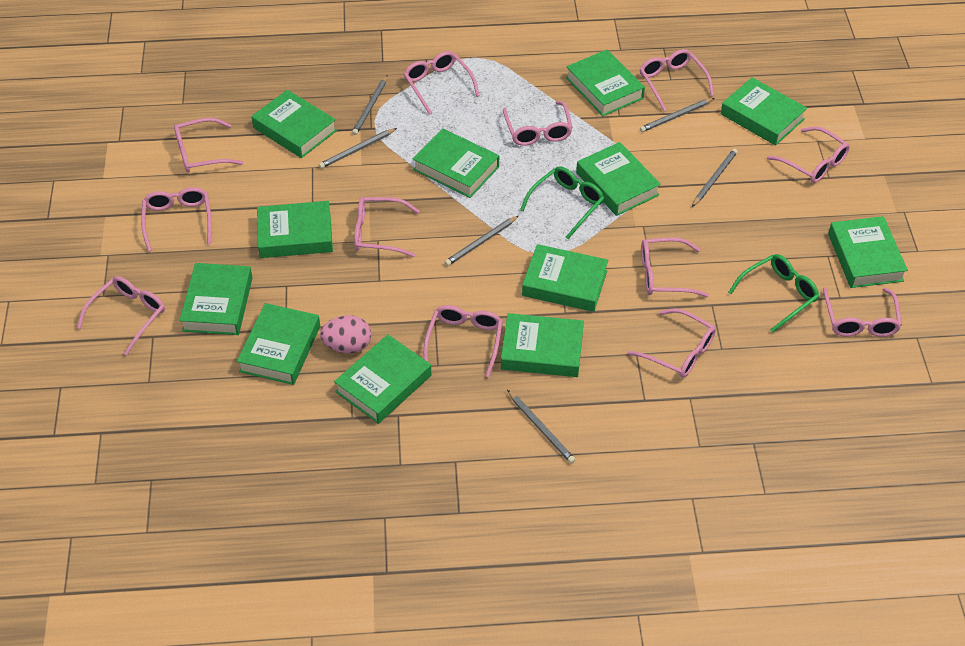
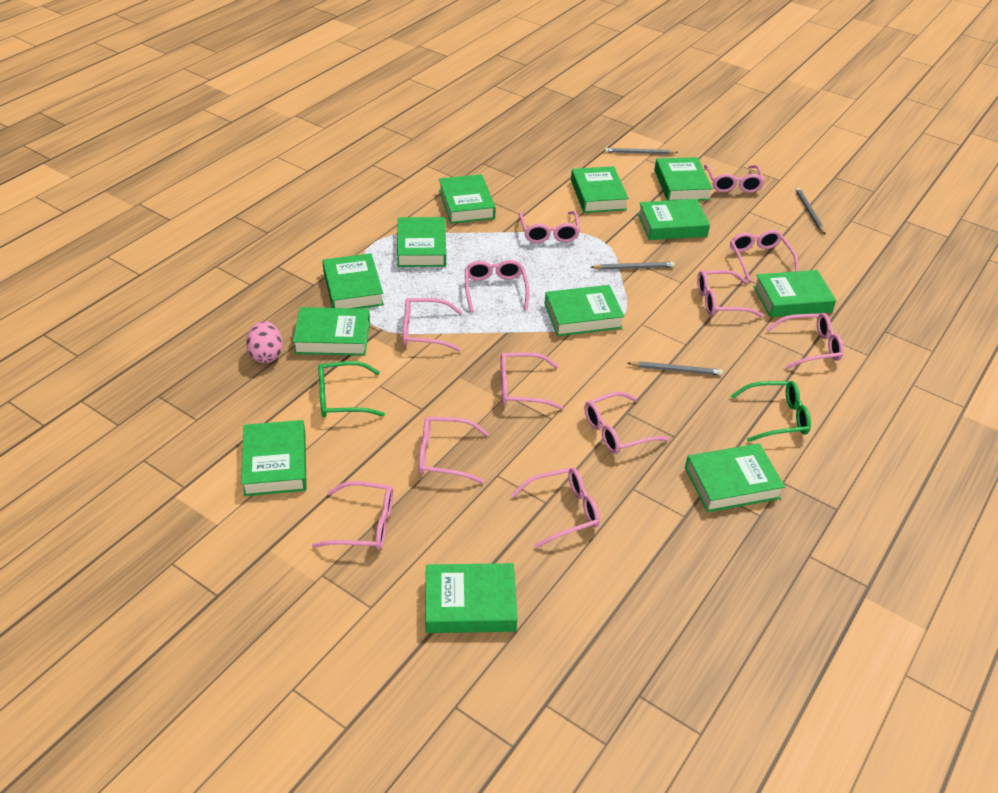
grey pencil: 6 -> 4

